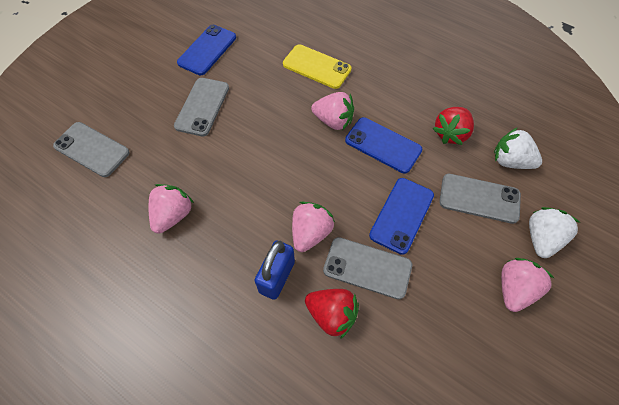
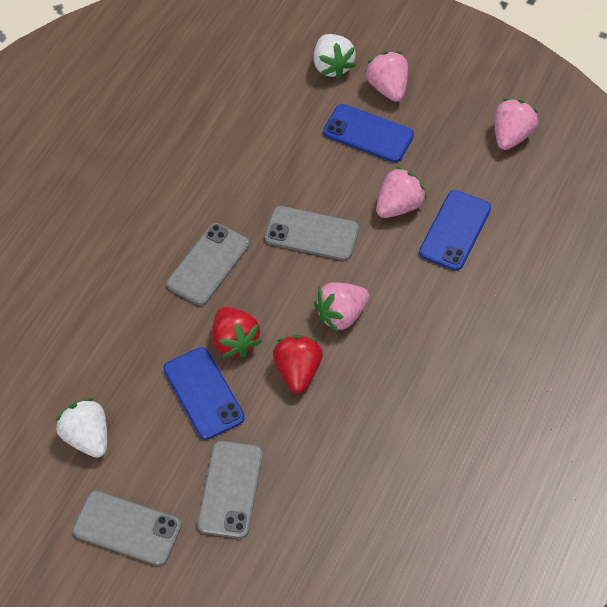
blue padlock: 1 -> 0
yellow phone: 1 -> 0

